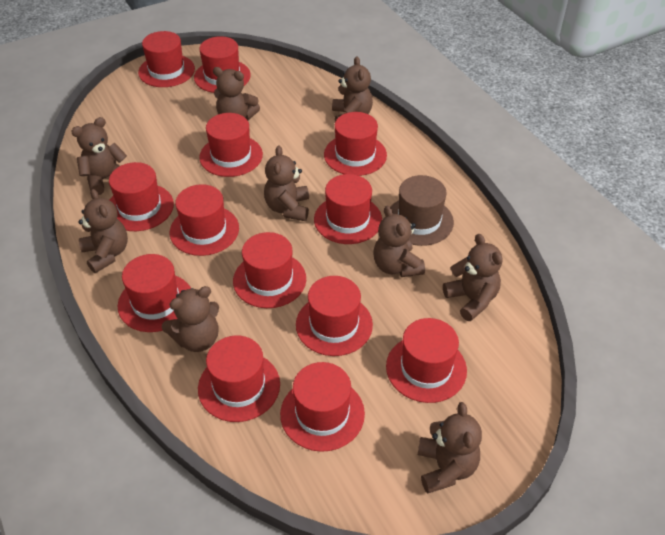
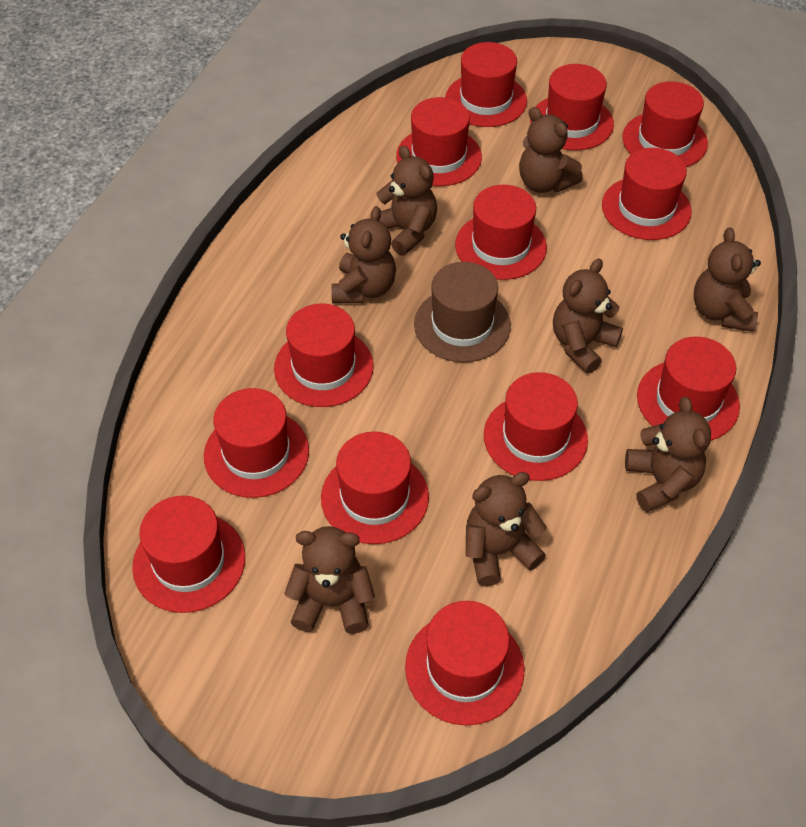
brown teddy bear: 9 -> 8

